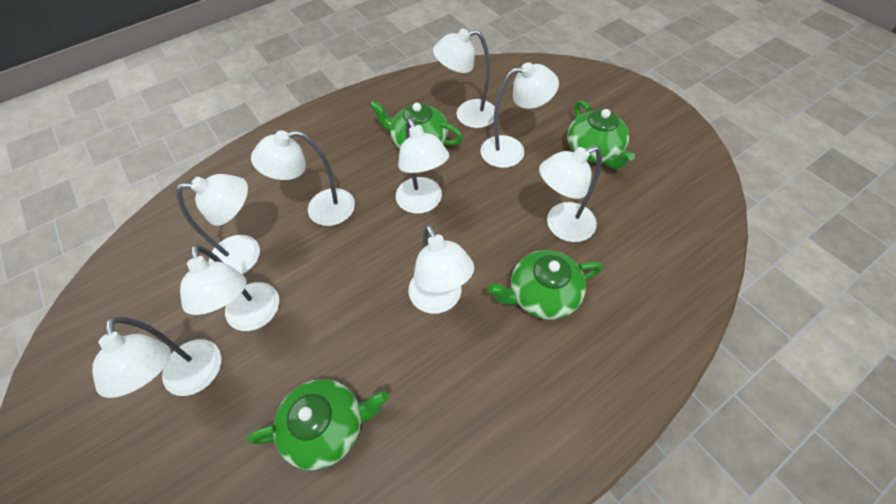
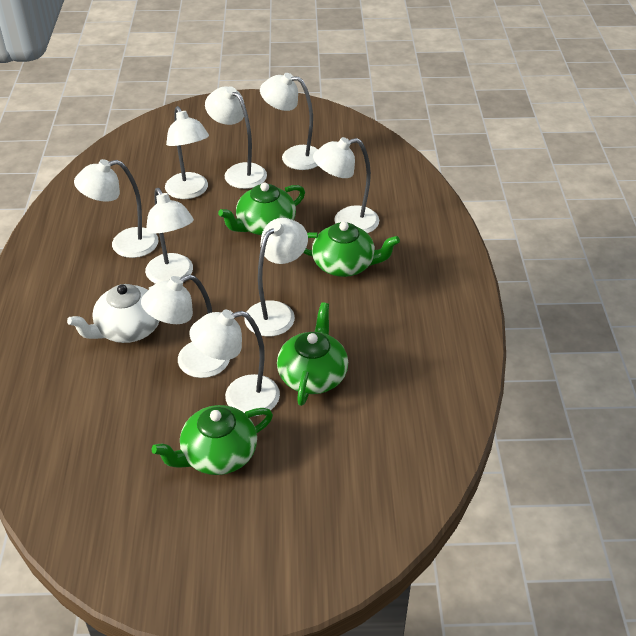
white teapot: 0 -> 1

